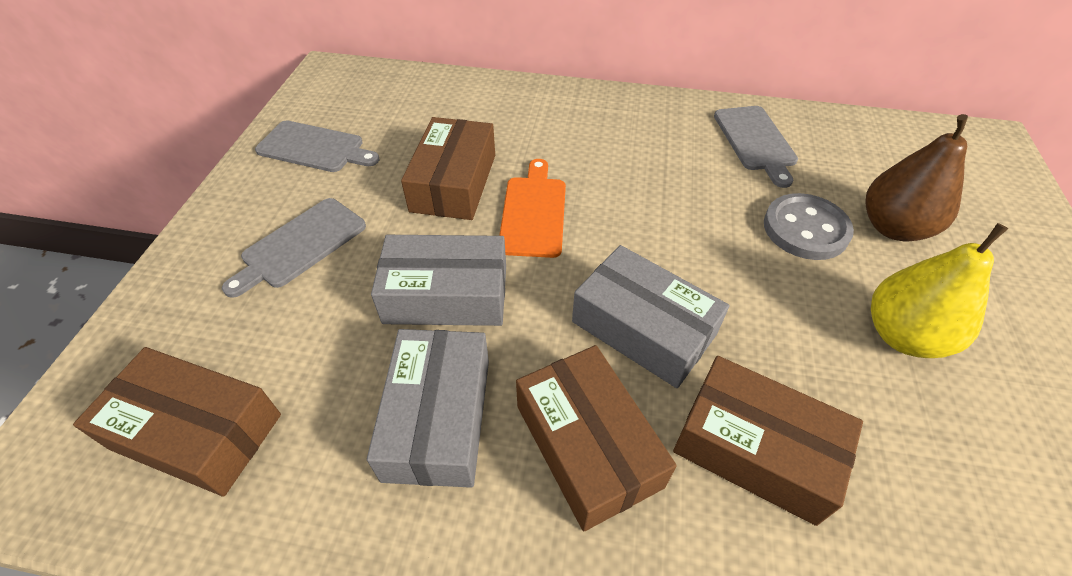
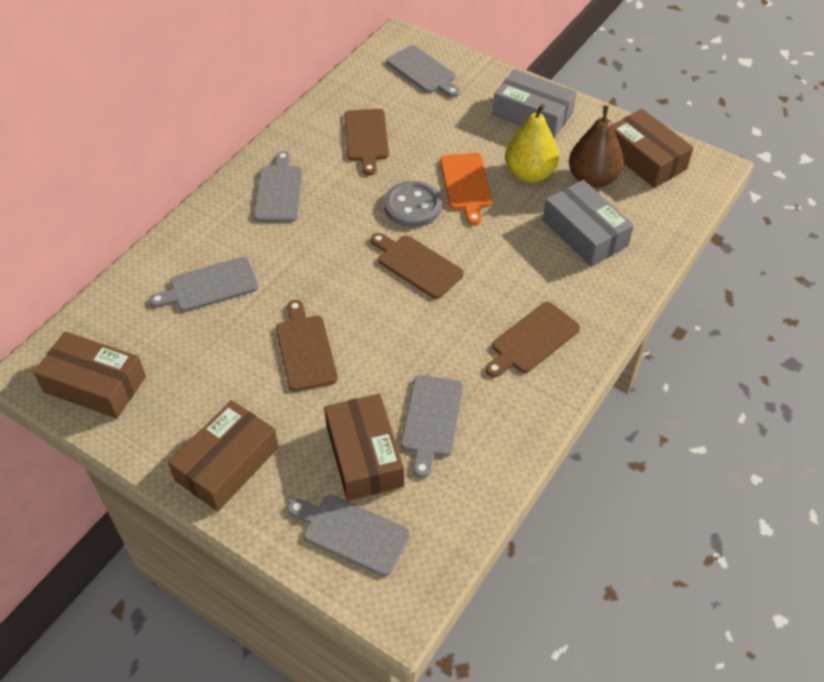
brown cutting board: 0 -> 4
grey box: 3 -> 2
grey cutting board: 3 -> 5

